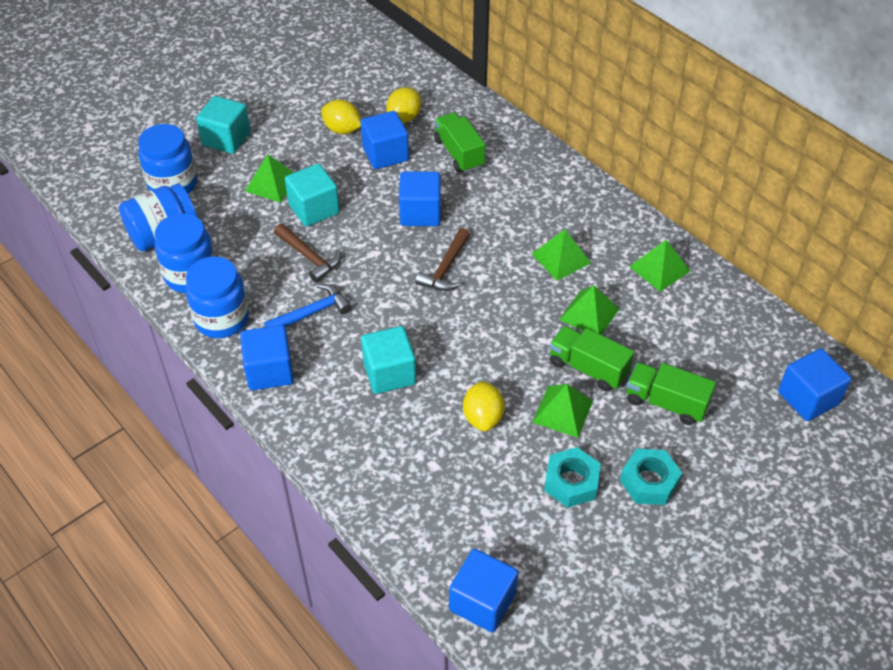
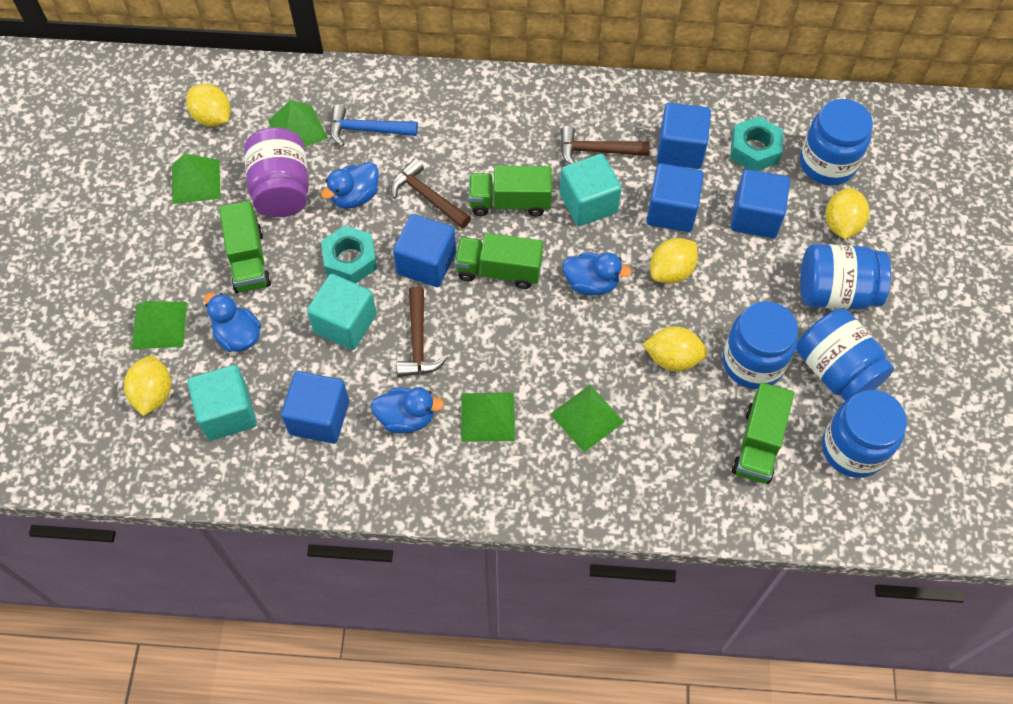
blue duck: 0 -> 4
blue jar: 4 -> 5
brown hammer: 2 -> 3
green truck: 3 -> 4
purple jar: 0 -> 1
yellow lemon: 3 -> 5

